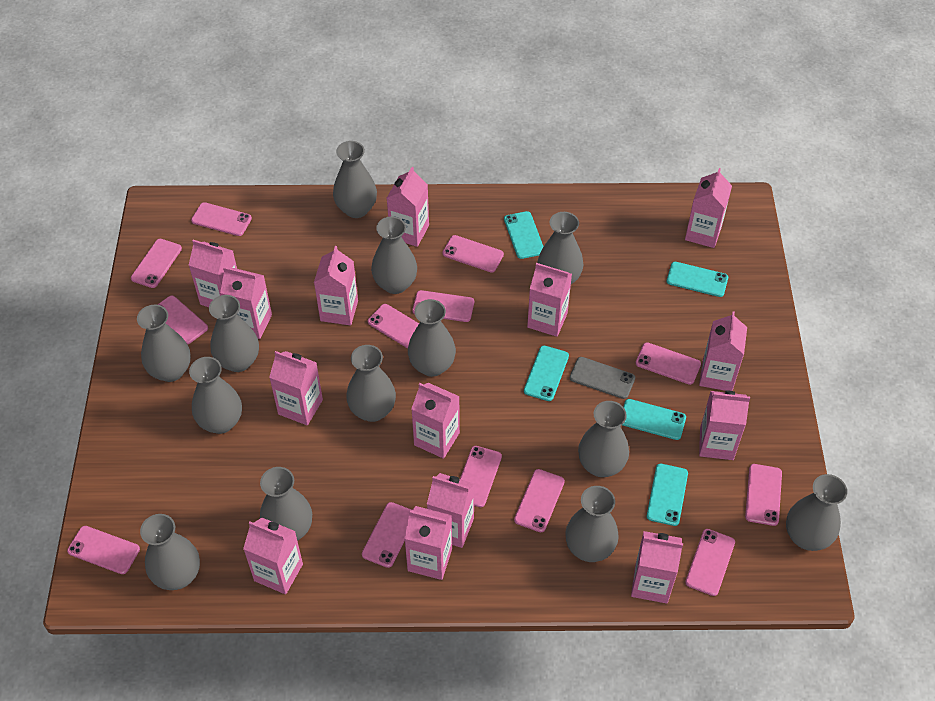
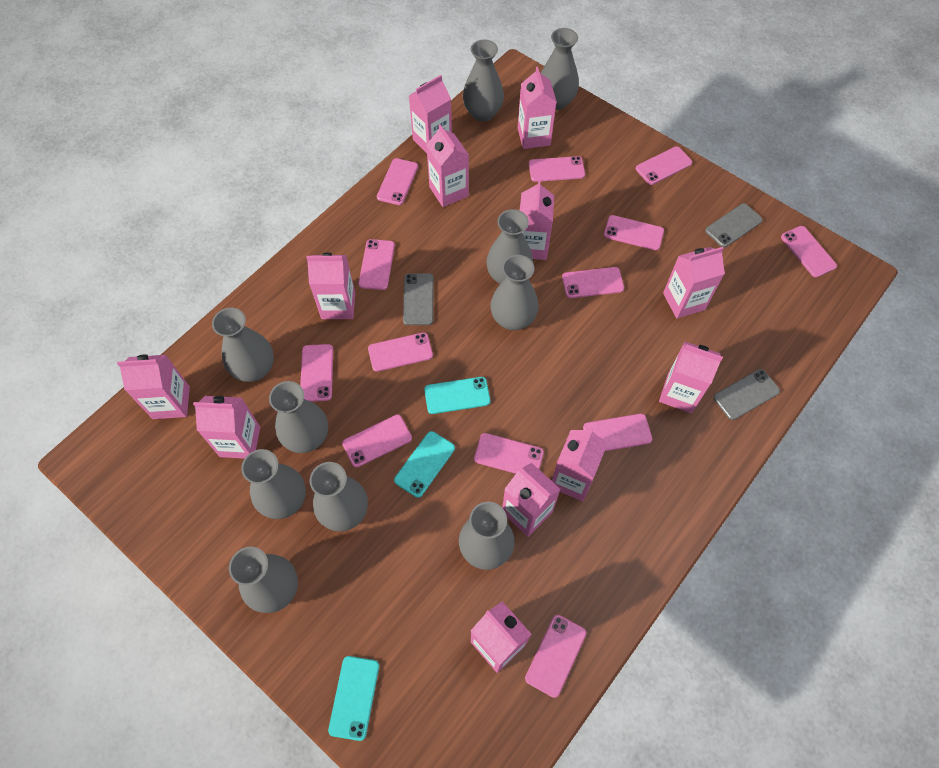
grey phone: 1 -> 3
grey vase: 13 -> 10
pink carton: 14 -> 12
turquoise phone: 5 -> 3

